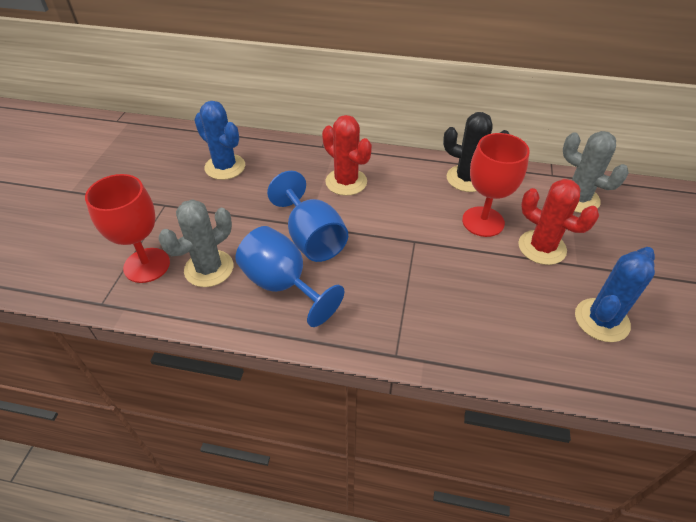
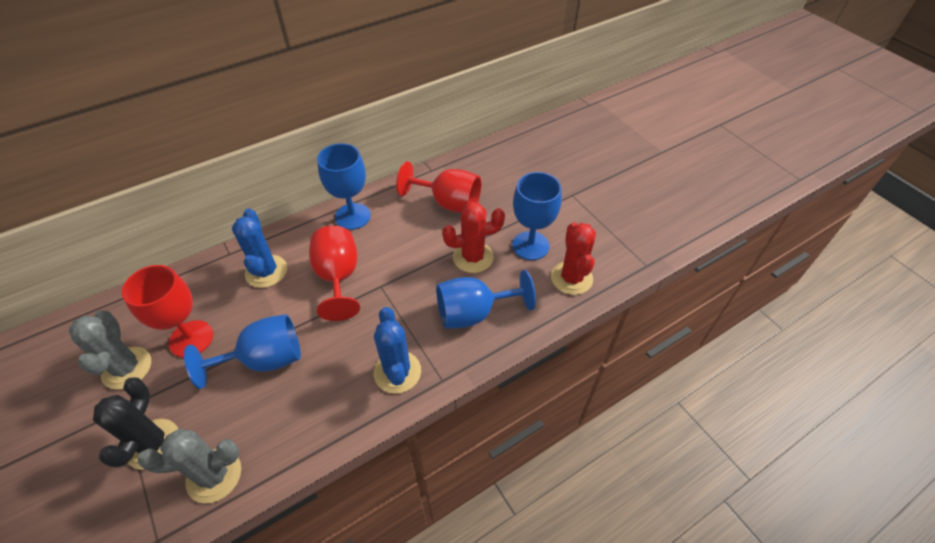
blue goblet: 2 -> 4
red goblet: 2 -> 3

